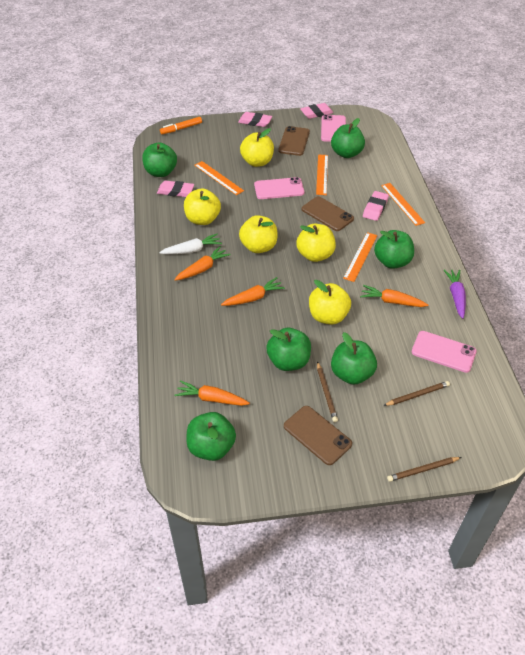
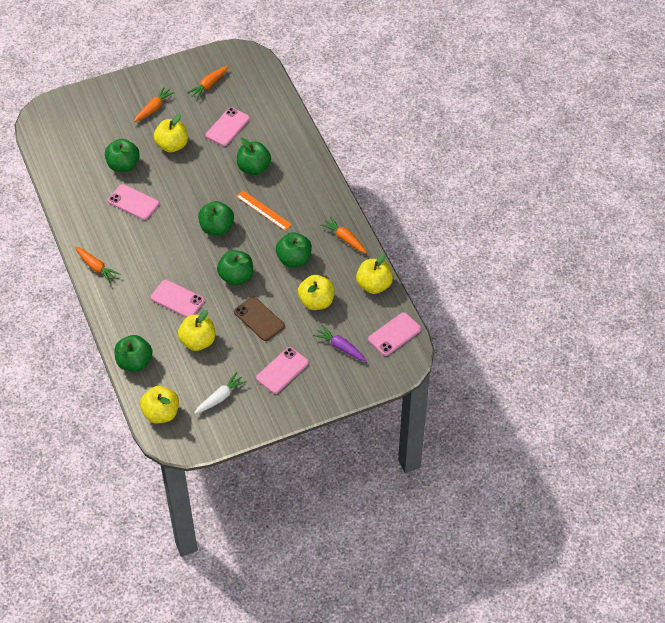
brown pencil: 3 -> 0
brown phone: 3 -> 1
orange marker: 1 -> 0
orange ruler: 4 -> 1
pink eraser: 4 -> 0
pink phone: 3 -> 5

